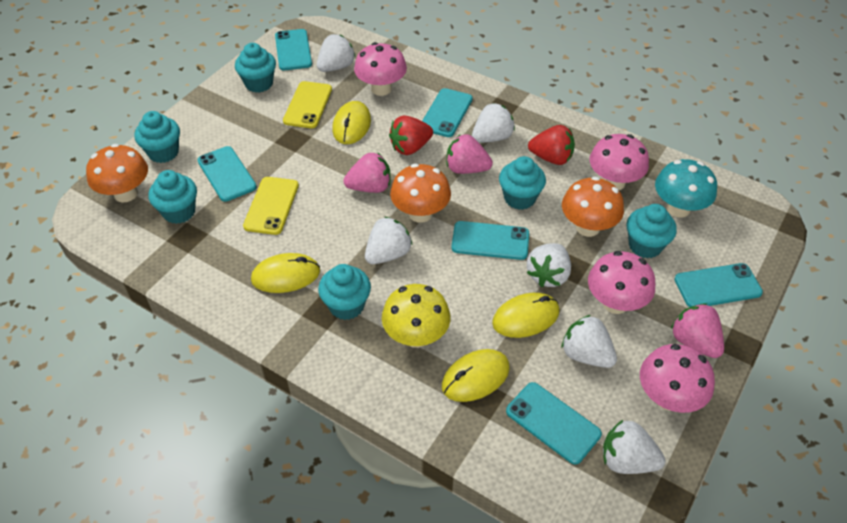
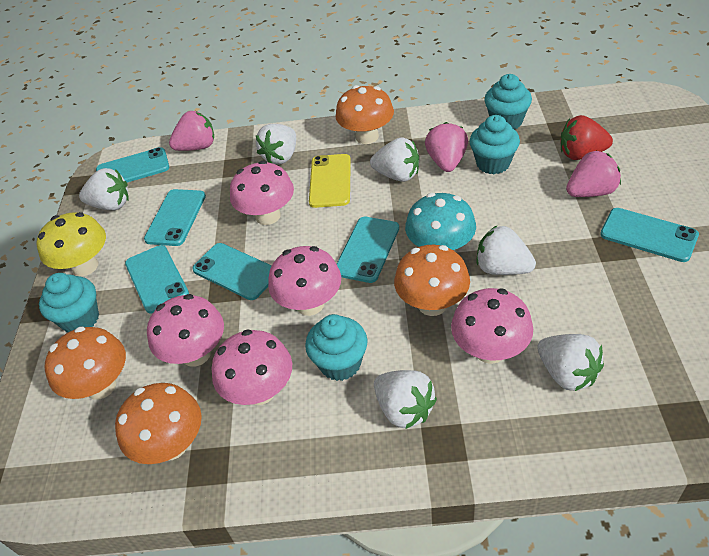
orange mushroom: 3 -> 4
pink mushroom: 4 -> 5
red strawberry: 2 -> 1
turquoise cupcake: 6 -> 4
yellow mouse: 4 -> 0
yellow phone: 2 -> 1

